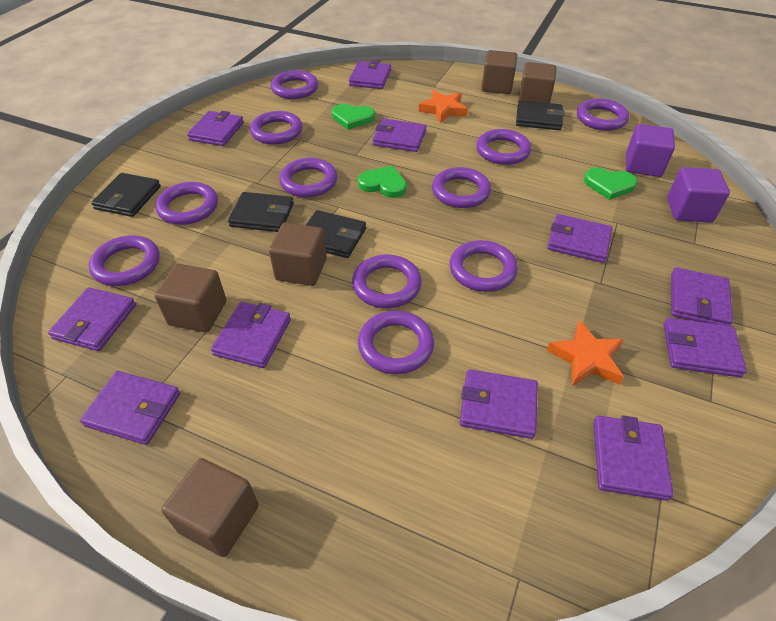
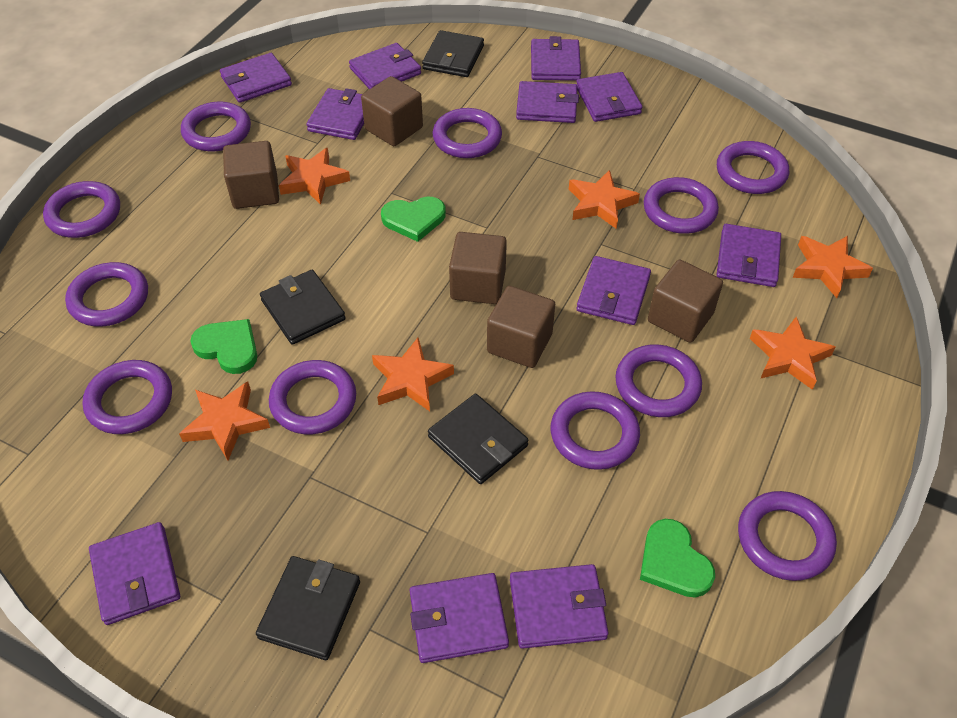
orange star: 2 -> 6
purple cube: 2 -> 0

